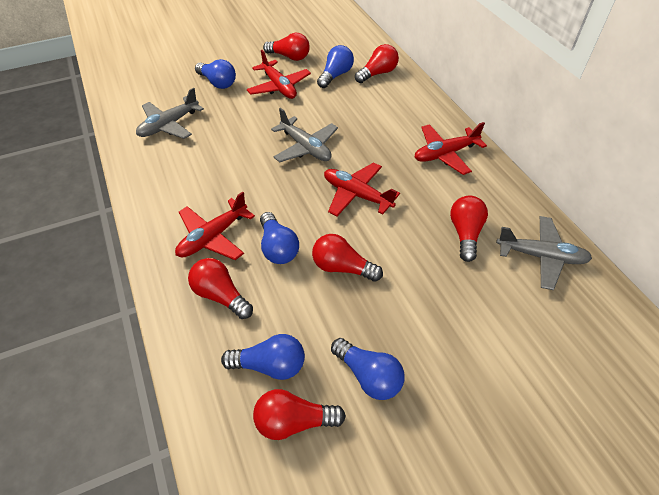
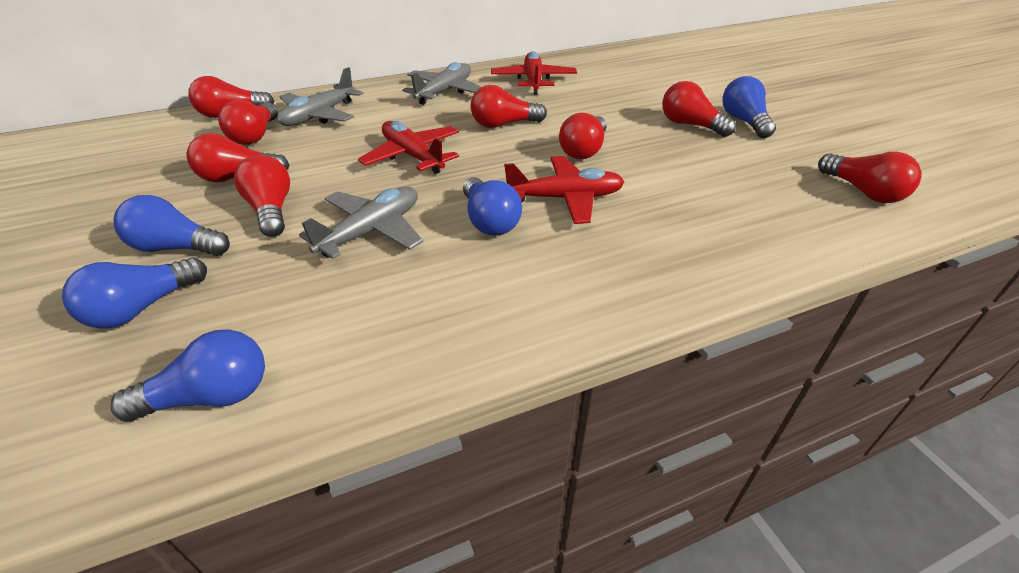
red light bulb: 6 -> 8
red plane: 4 -> 3

